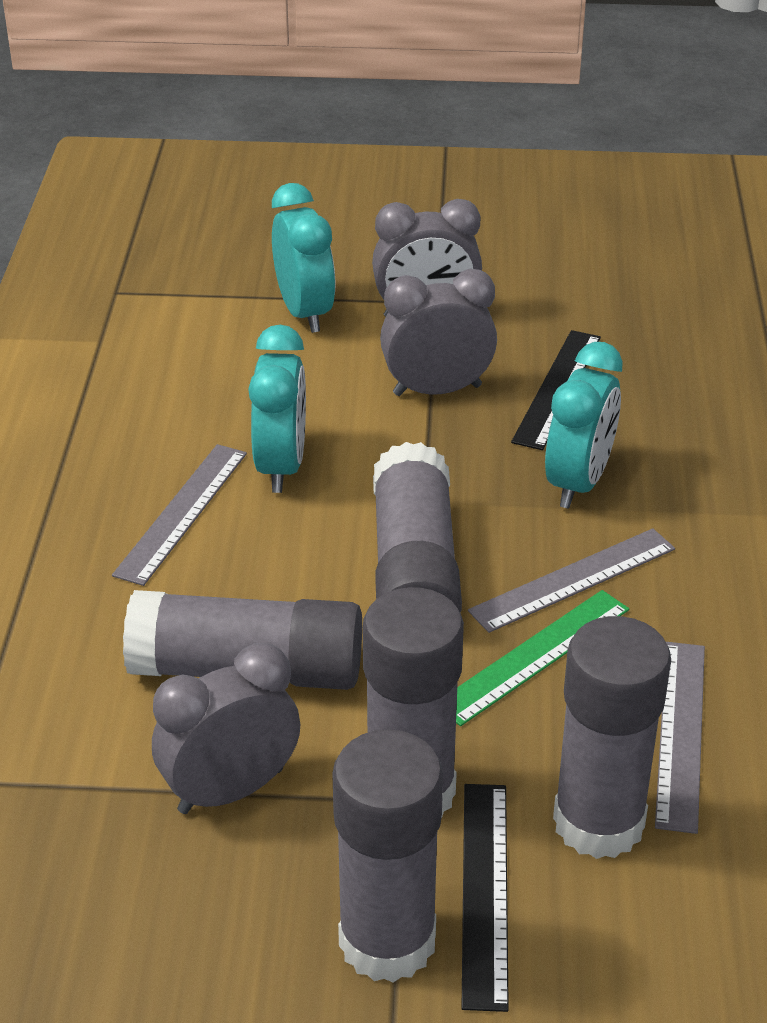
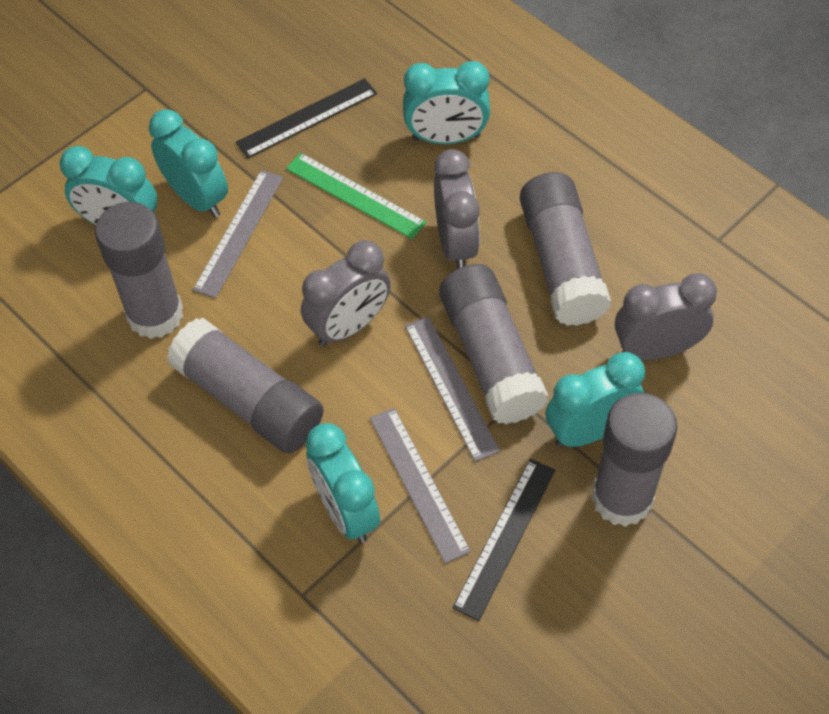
turquoise clock: 3 -> 5

